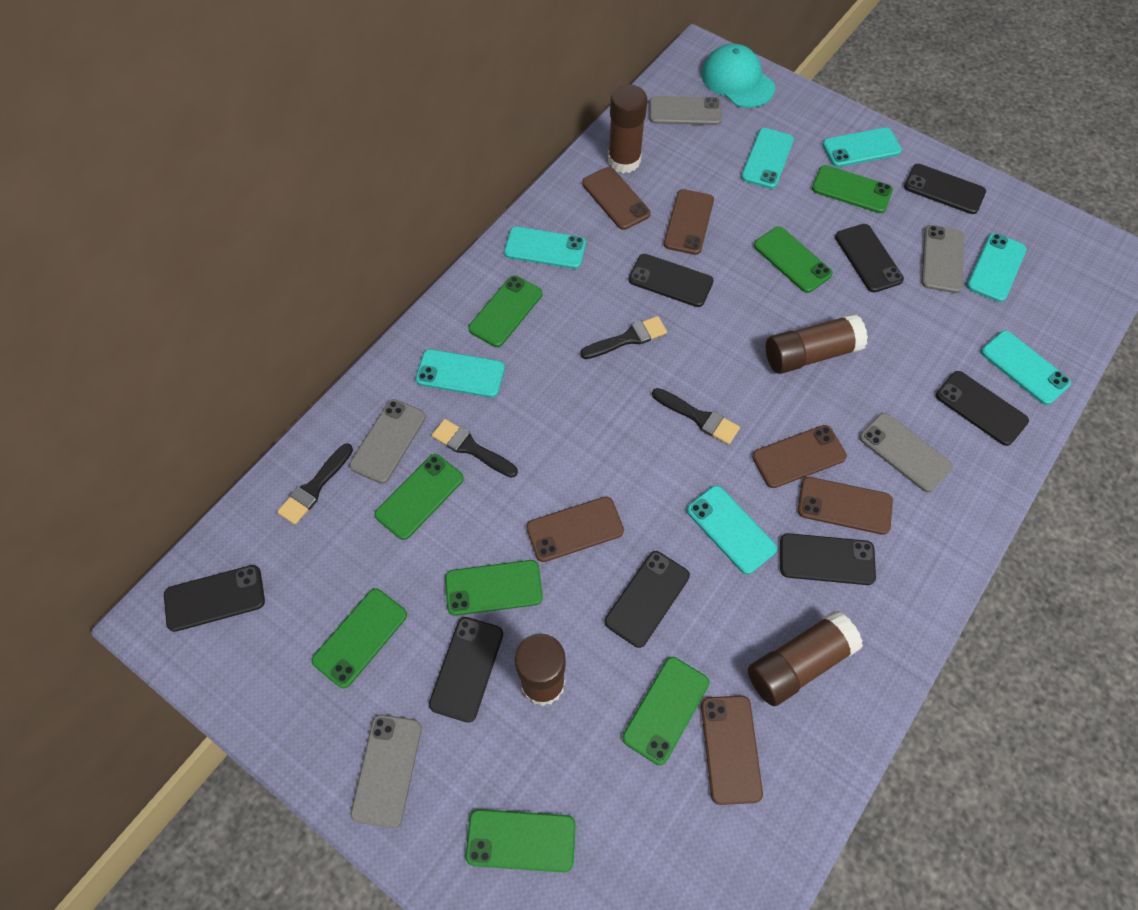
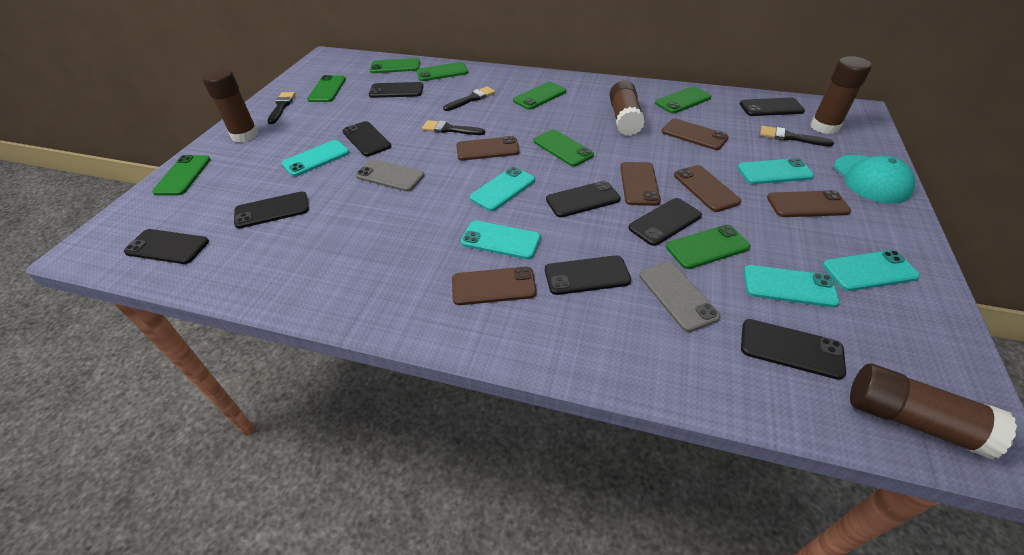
black phone: 8 -> 9
grey phone: 5 -> 2
turquoise phone: 7 -> 6

